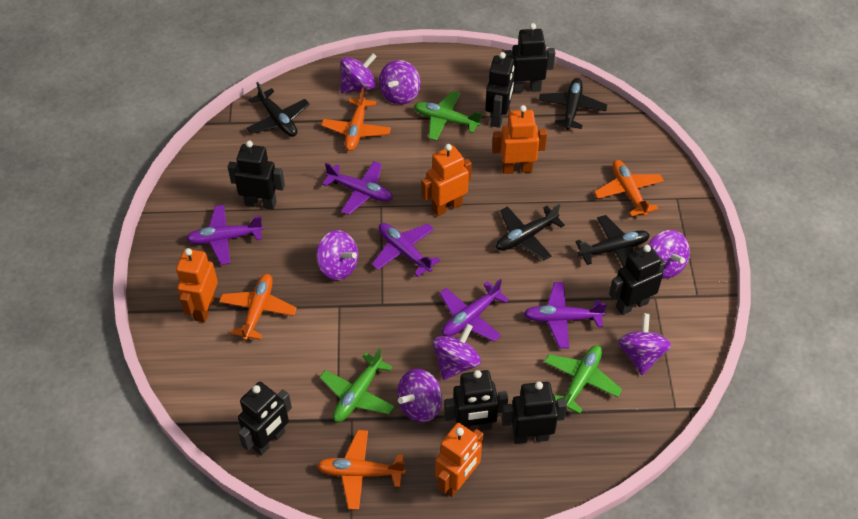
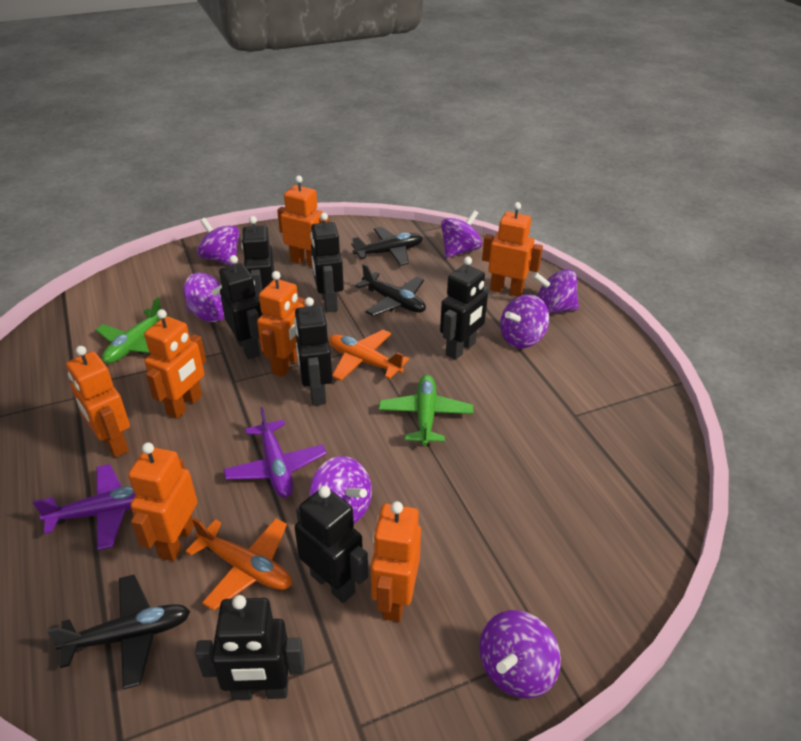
black plane: 4 -> 3
green plane: 3 -> 2
orange plane: 4 -> 2
orange robot: 4 -> 7
purple plane: 5 -> 2

